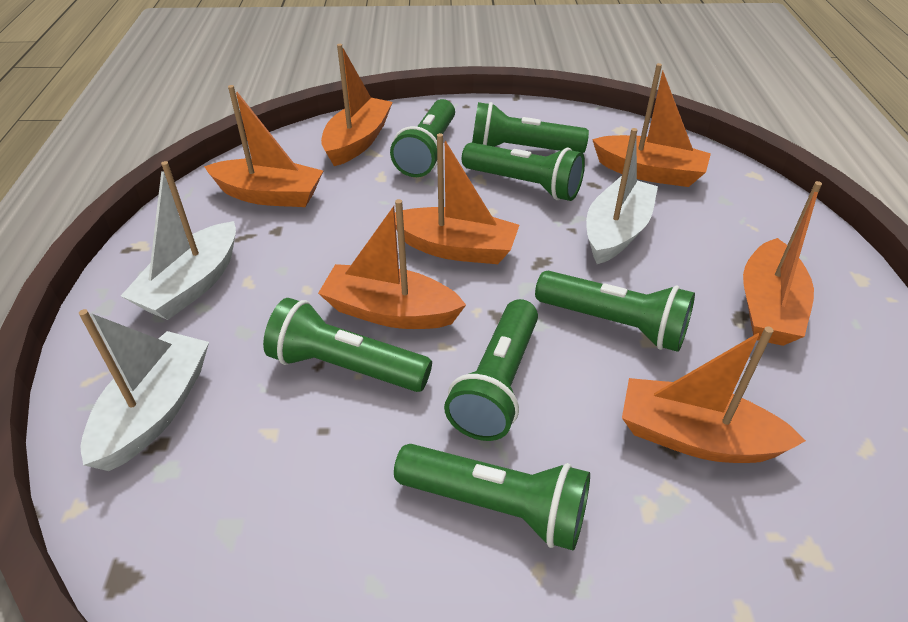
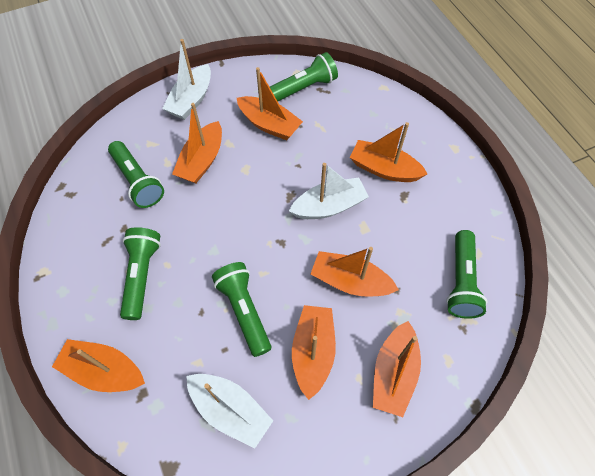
green flashlight: 7 -> 5

